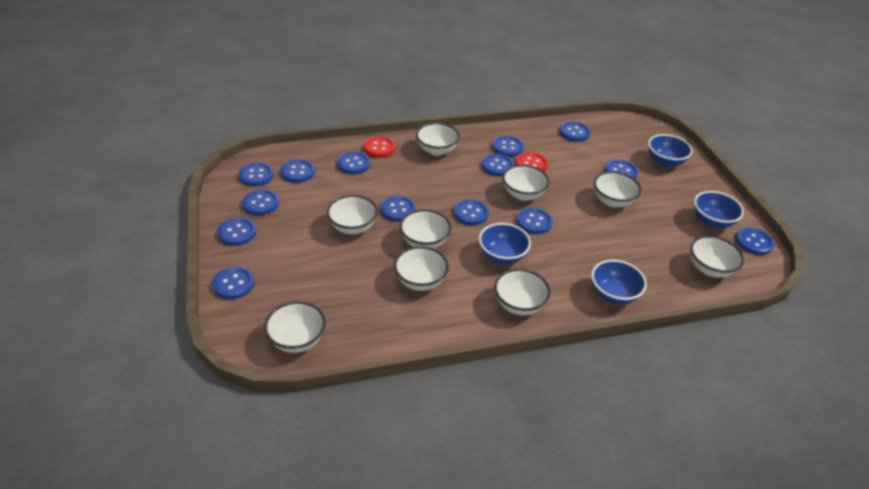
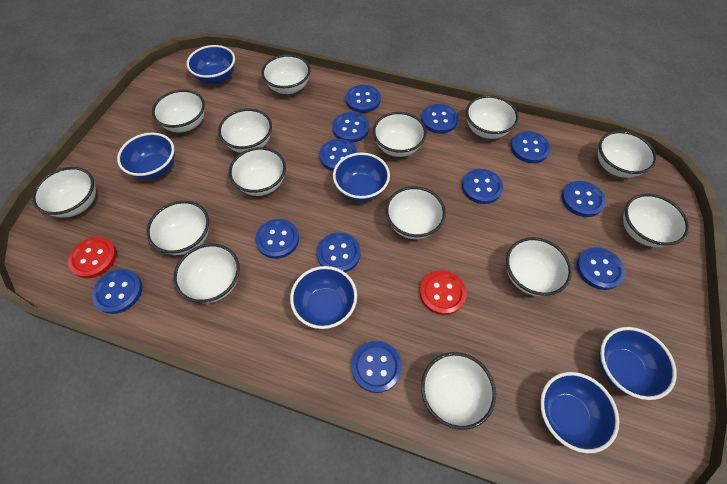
blue bowl: 4 -> 6
blue button: 14 -> 12
white bowl: 9 -> 14

